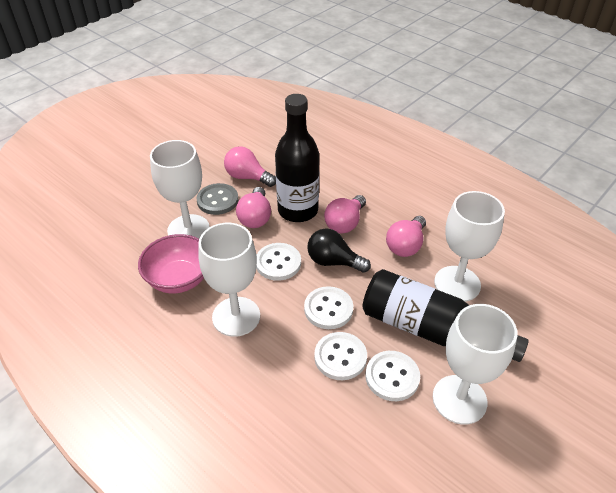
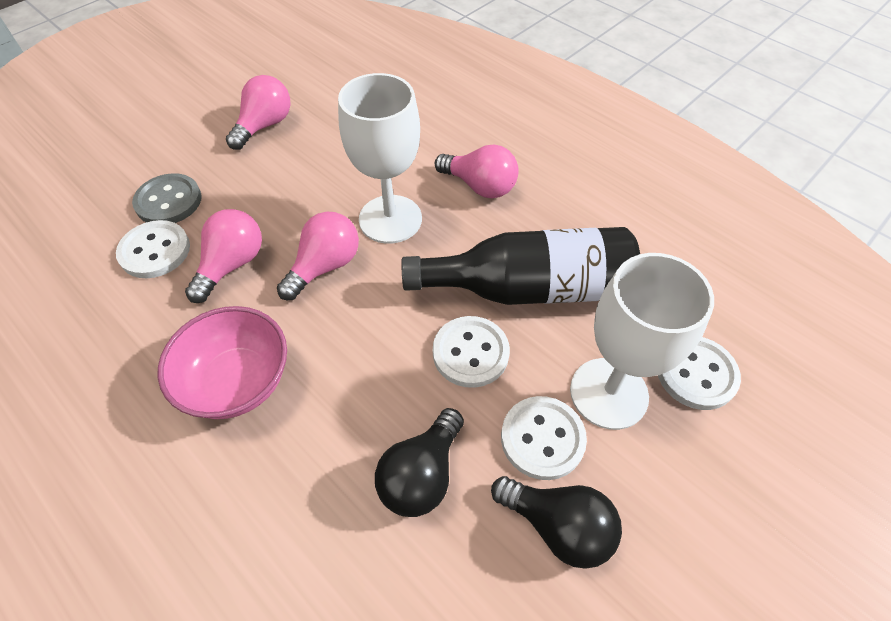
black bottle: 2 -> 1
black light bulb: 1 -> 2
white goblet: 4 -> 2

